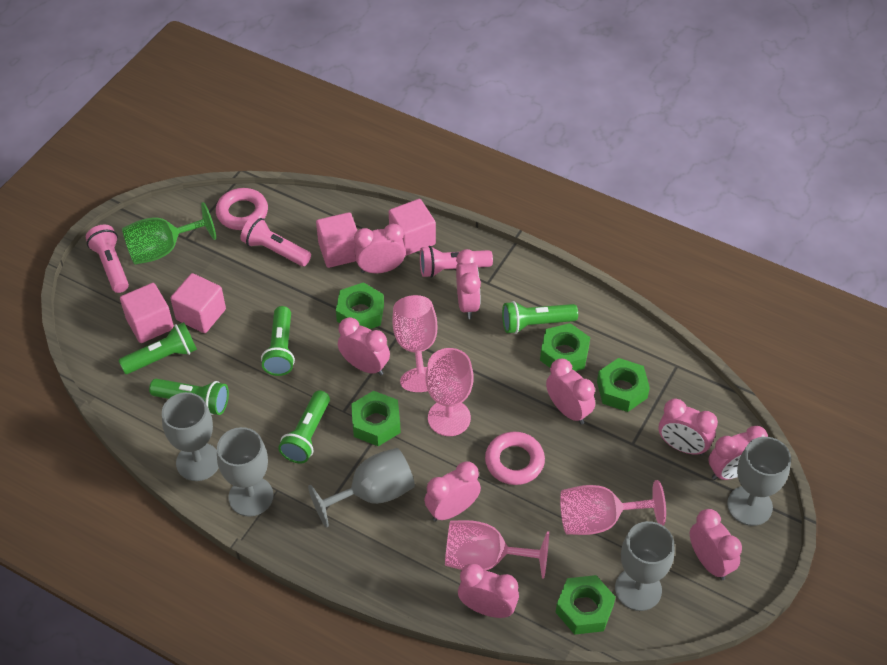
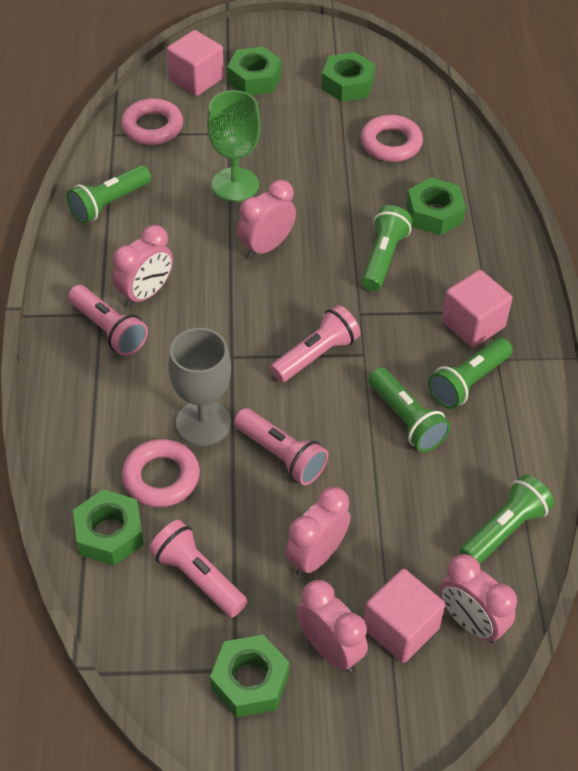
grey goblet: 5 -> 1
pink clock: 9 -> 5
pink cube: 4 -> 3
pink flashlight: 3 -> 4
pink goblet: 4 -> 0
pink ring: 2 -> 3

